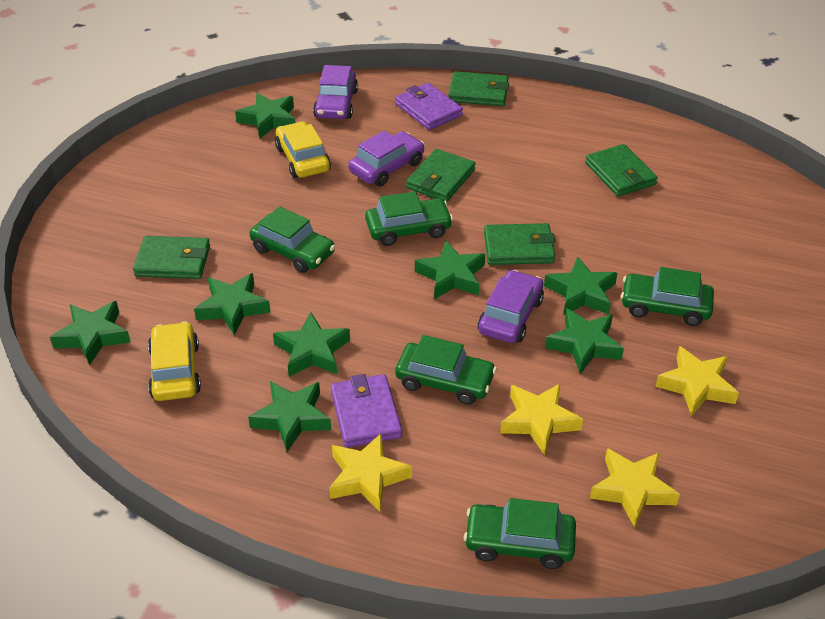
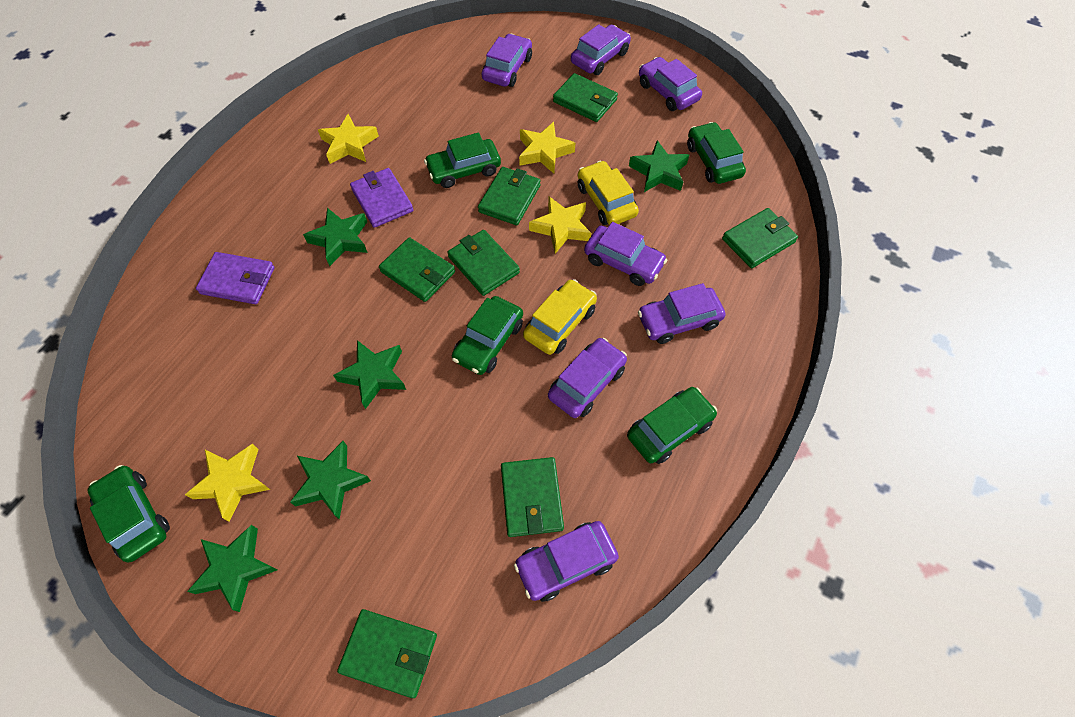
green star: 8 -> 5
green wallet: 5 -> 7
purple car: 3 -> 7

